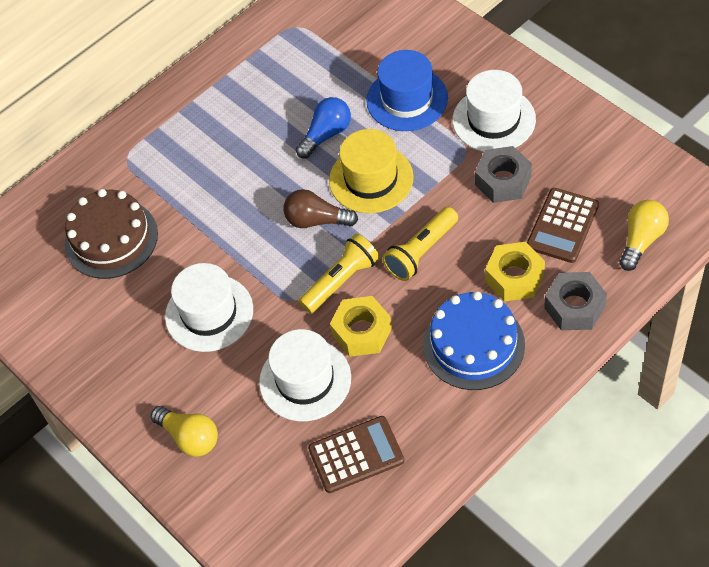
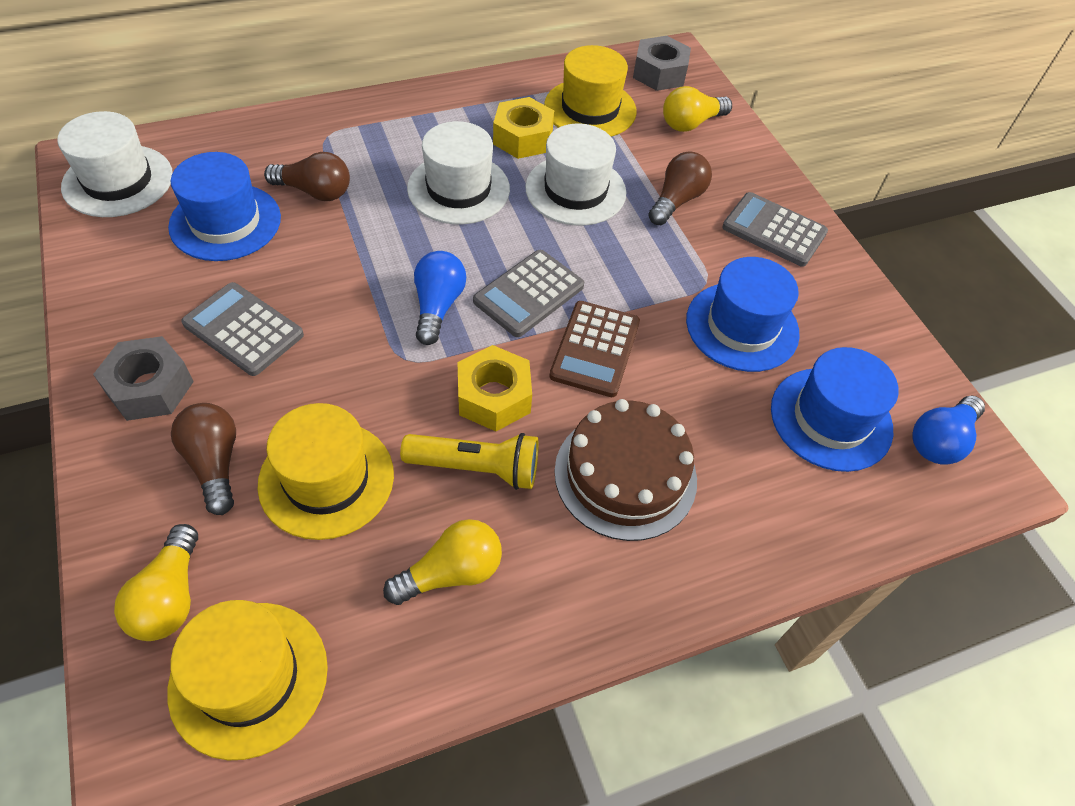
blue cake: 1 -> 0
blue hat: 1 -> 3
blue light bulb: 1 -> 2
brown calculator: 2 -> 1
brown light bulb: 1 -> 3
grey calculator: 0 -> 3
yellow flashlight: 2 -> 1
yellow hat: 1 -> 3
yellow light bulb: 2 -> 3

